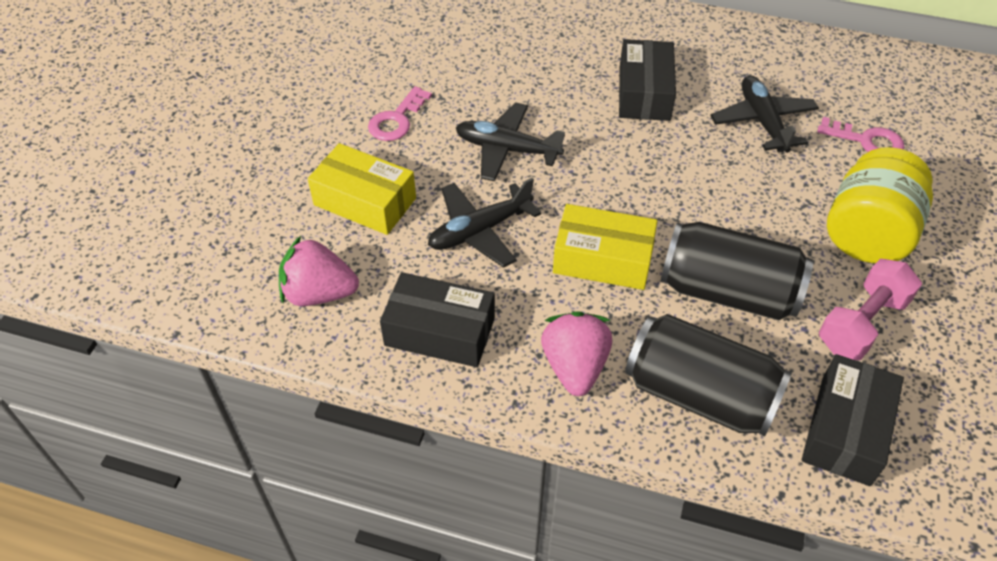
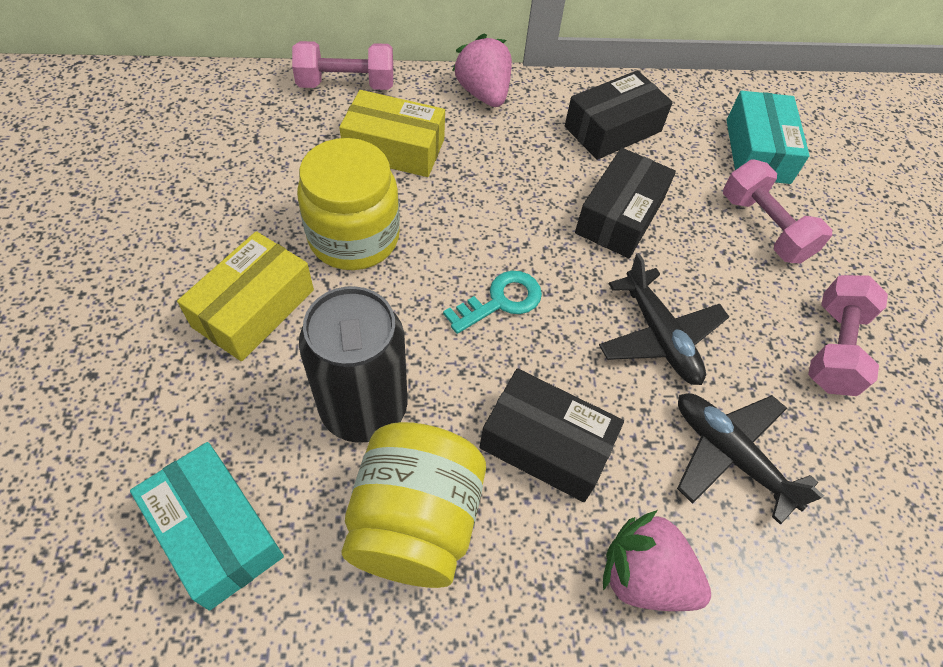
black can: 2 -> 1
black plane: 3 -> 2
pink dumbbell: 1 -> 3
pink key: 2 -> 0
turquoise box: 0 -> 2
turquoise key: 0 -> 1
yellow jar: 1 -> 2

